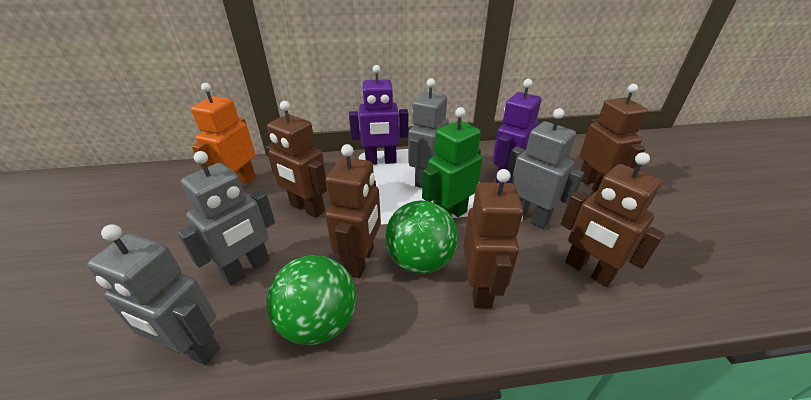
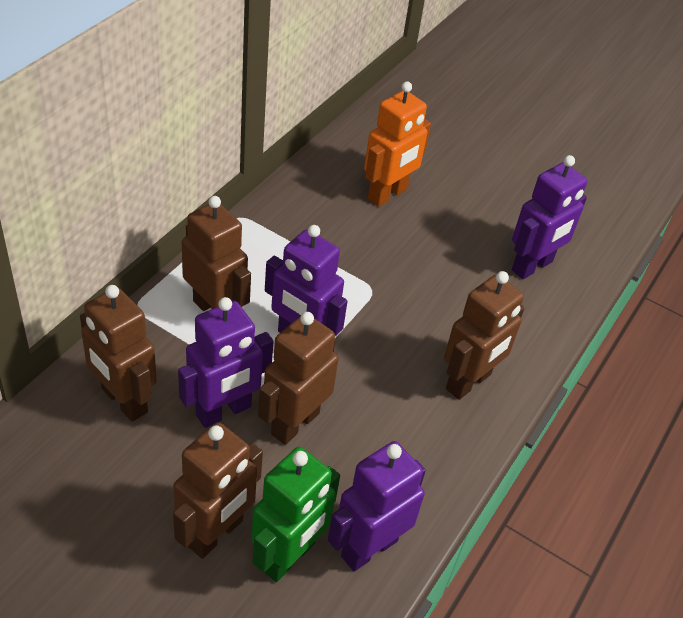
green ball: 2 -> 0
grey robot: 4 -> 0
purple robot: 2 -> 4

